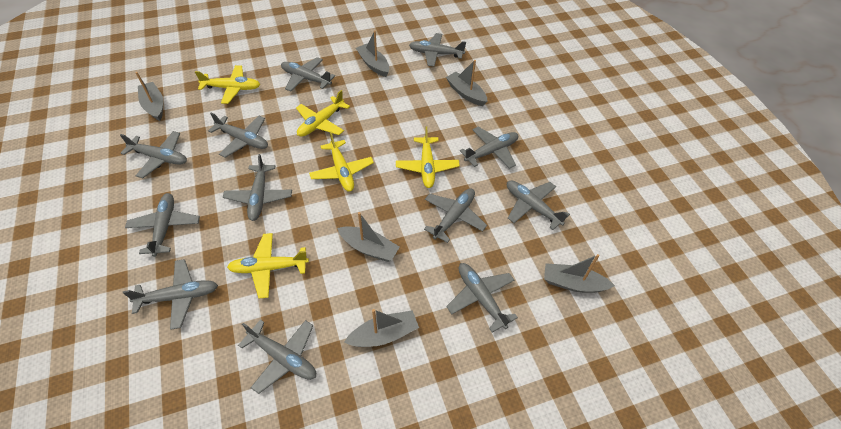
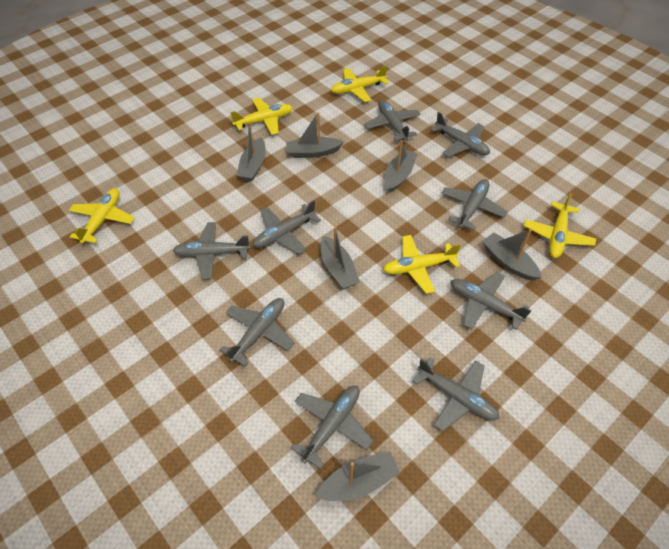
grey plane: 12 -> 9

